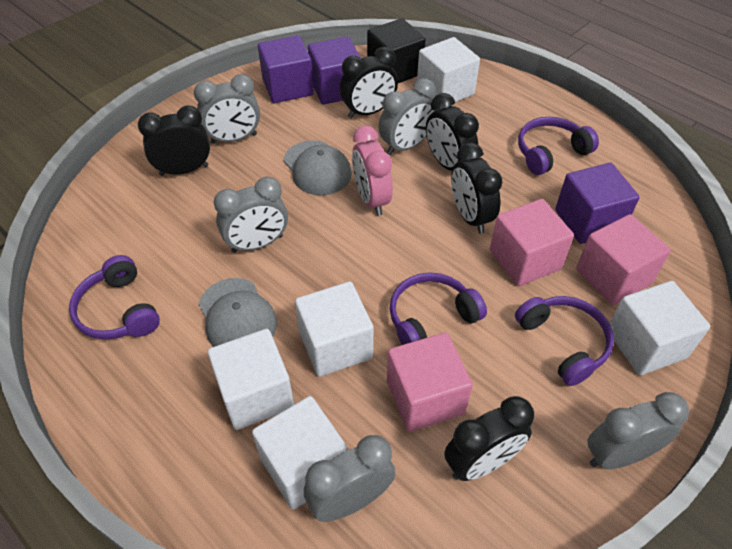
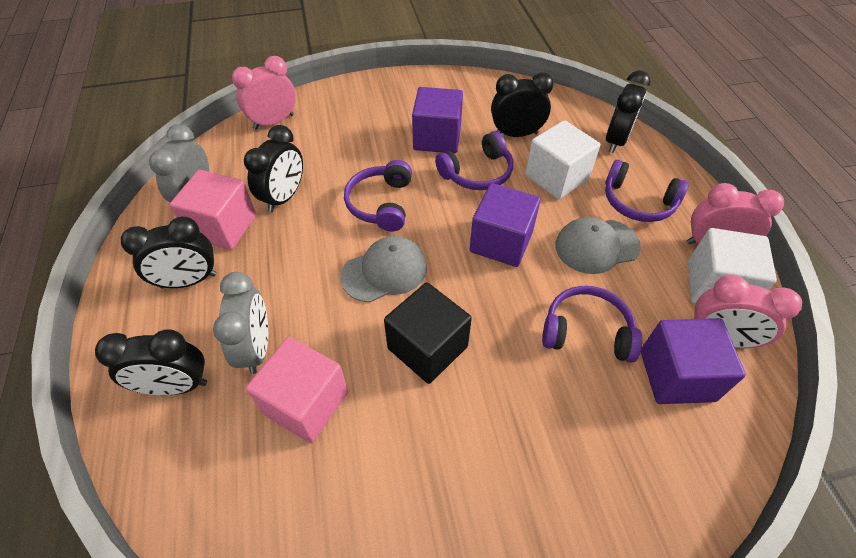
grey clock: 5 -> 2
pink clock: 1 -> 3
pink cube: 3 -> 2
white cube: 5 -> 2

